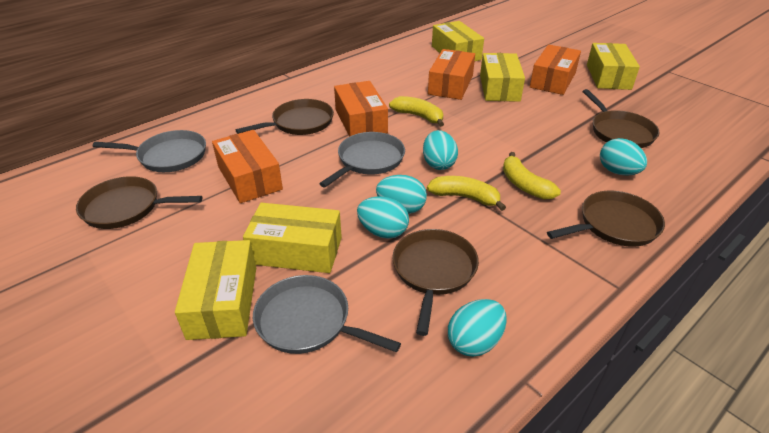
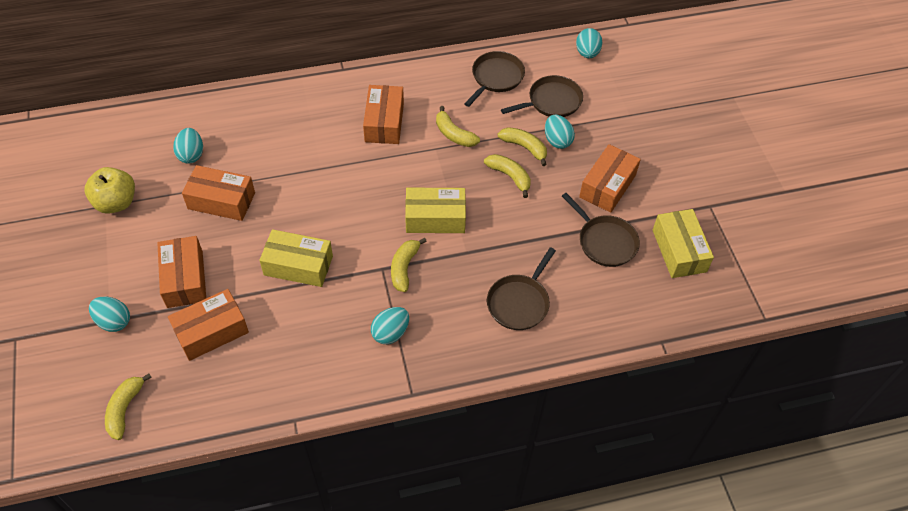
brown pan: 5 -> 4
grey pan: 3 -> 0
orange box: 4 -> 5
yellow apple: 0 -> 1
yellow banana: 3 -> 5
yellow box: 5 -> 3

